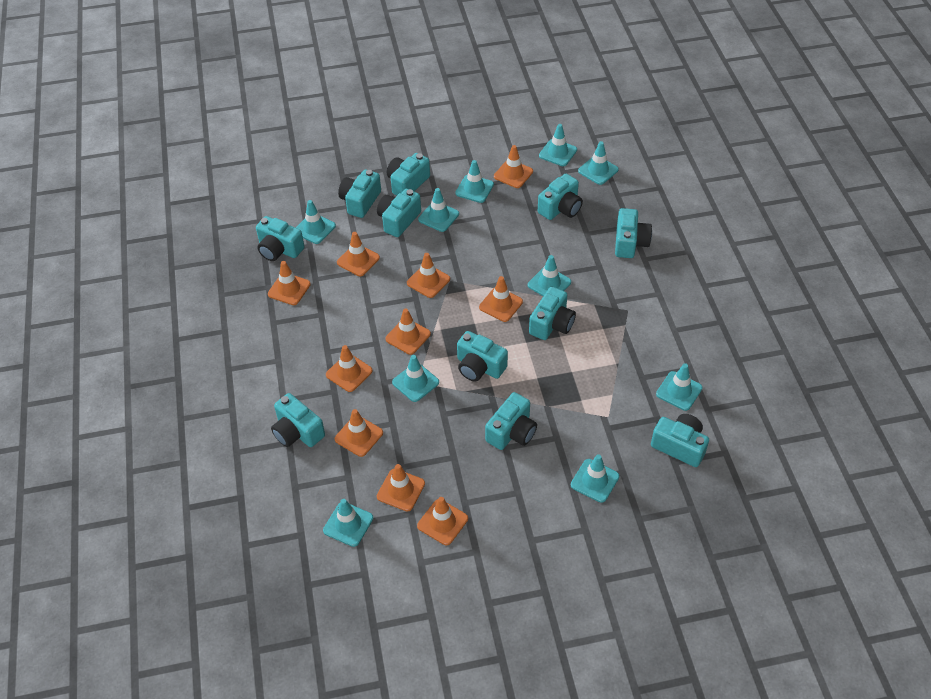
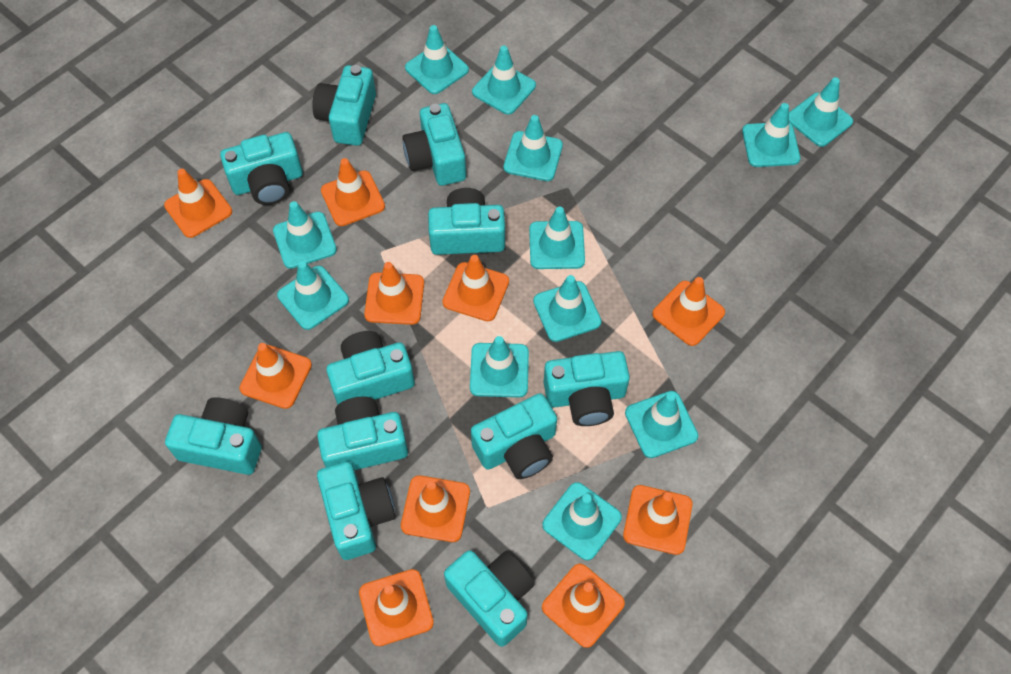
turquoise traffic cone: 10 -> 12

